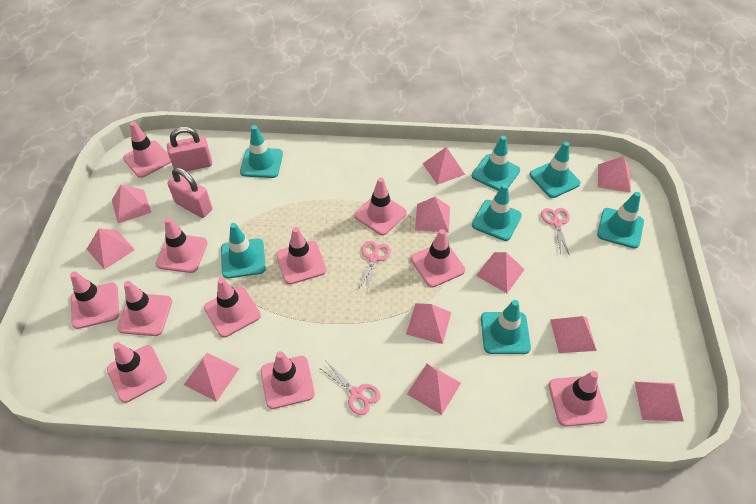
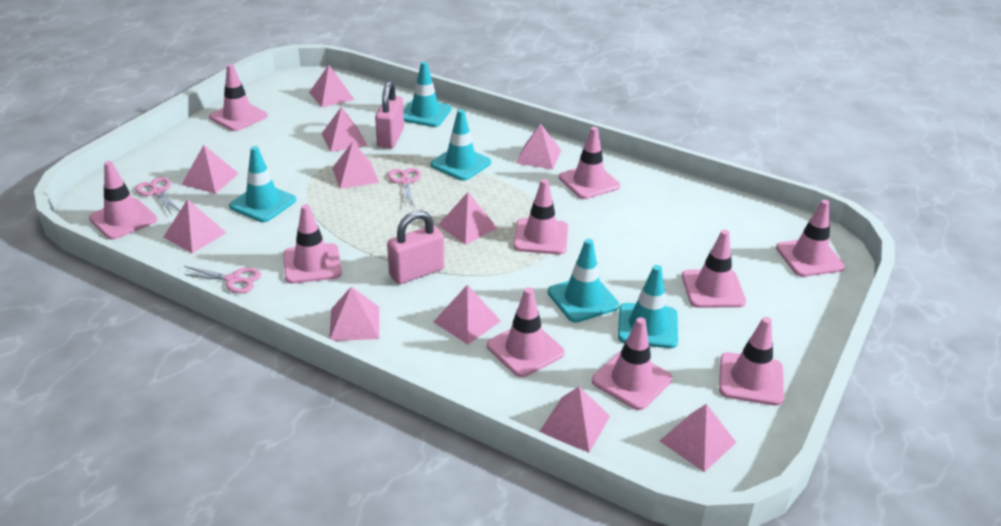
pink traffic cone: 11 -> 10
turquoise traffic cone: 7 -> 5

